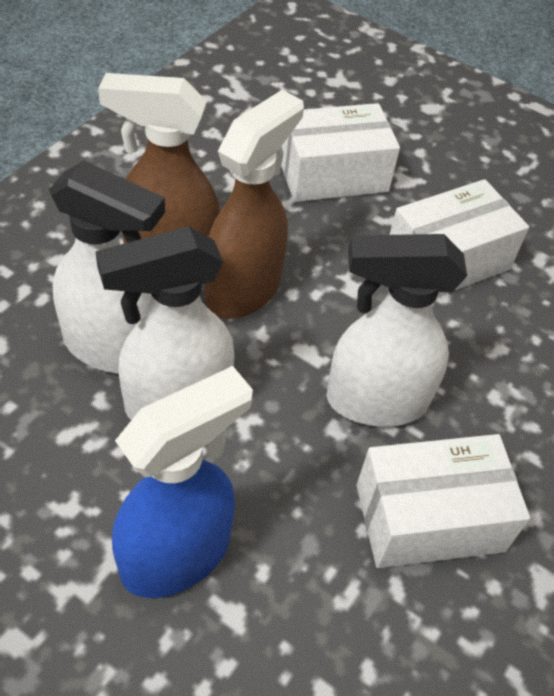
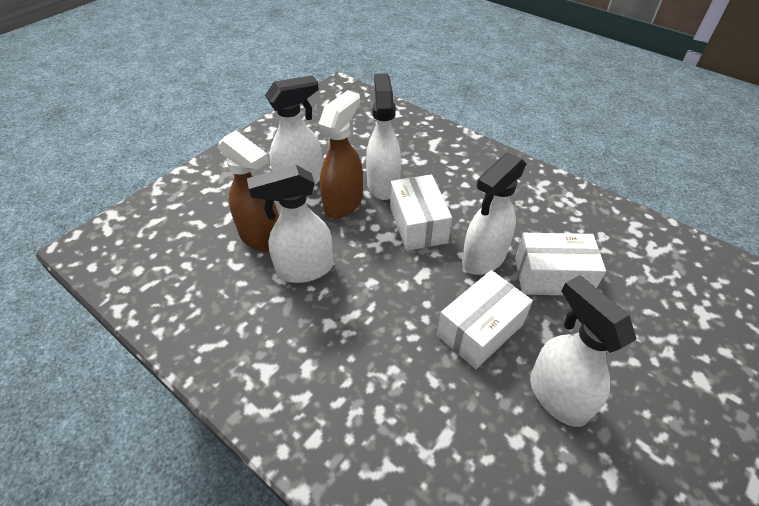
blue spray bottle: 1 -> 0
white spray bottle: 3 -> 5

